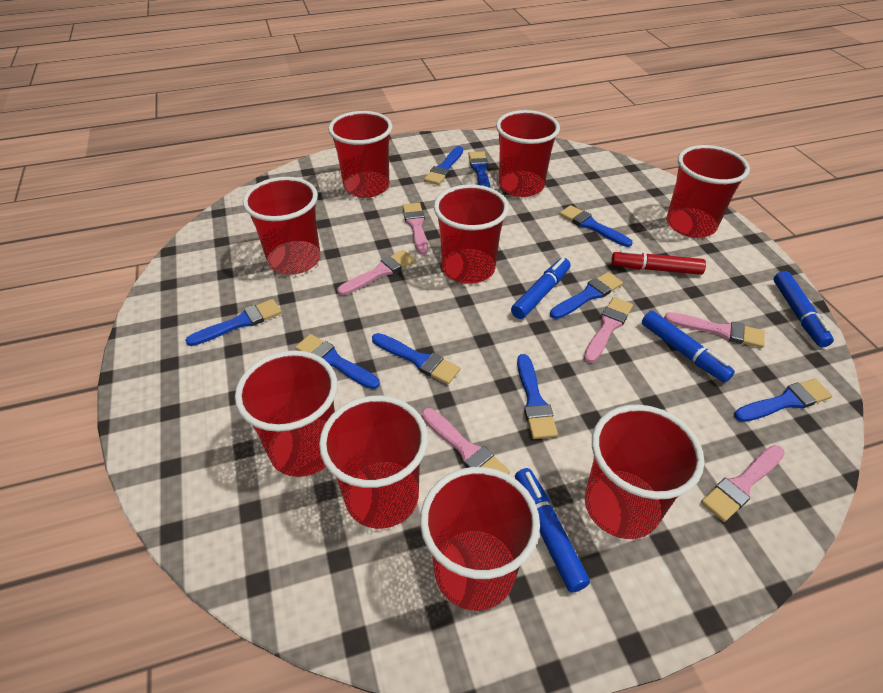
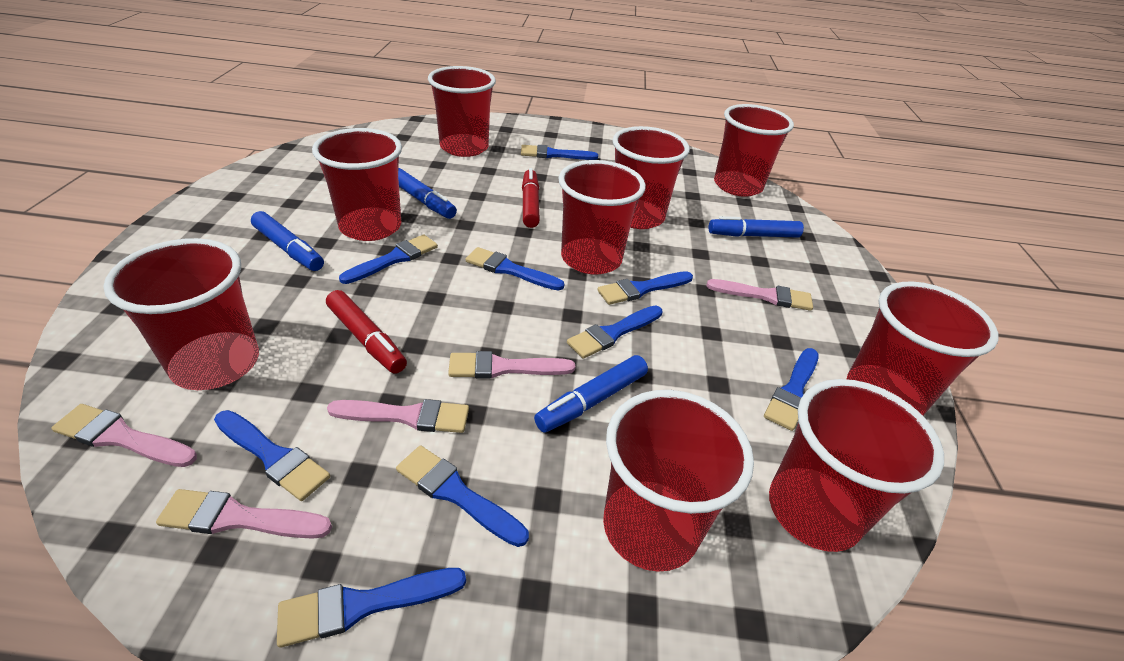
pink brush: 6 -> 5
red marker: 1 -> 2

